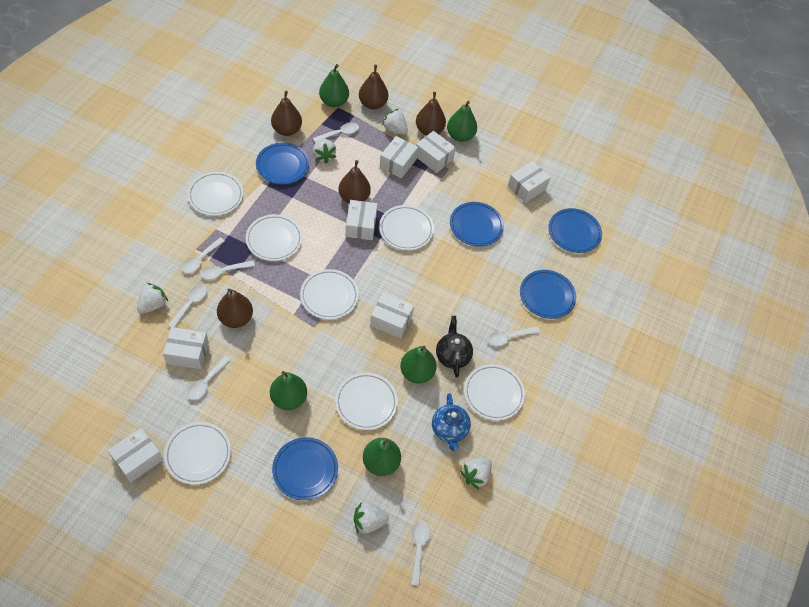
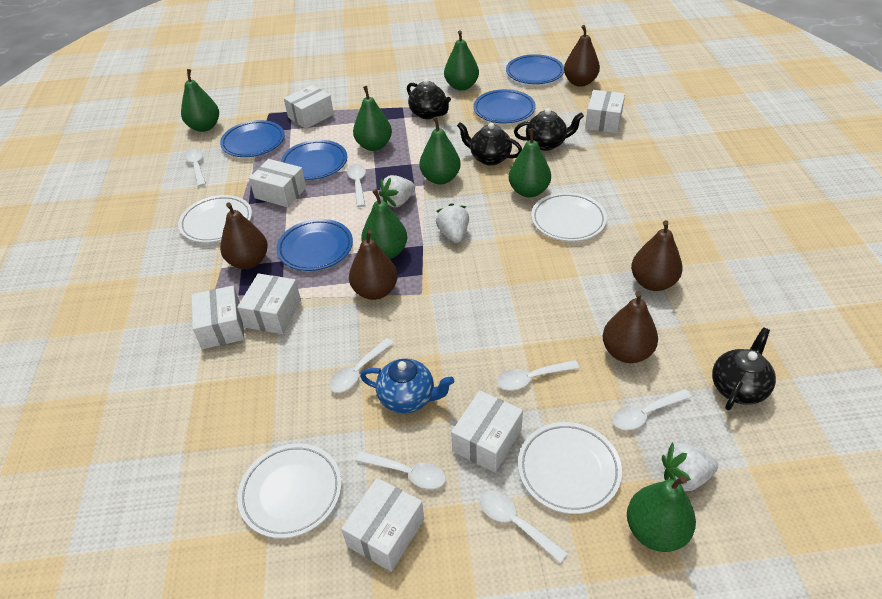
black teapot: 1 -> 4
green pear: 5 -> 7
white plate: 7 -> 4
white strawberry: 5 -> 3

